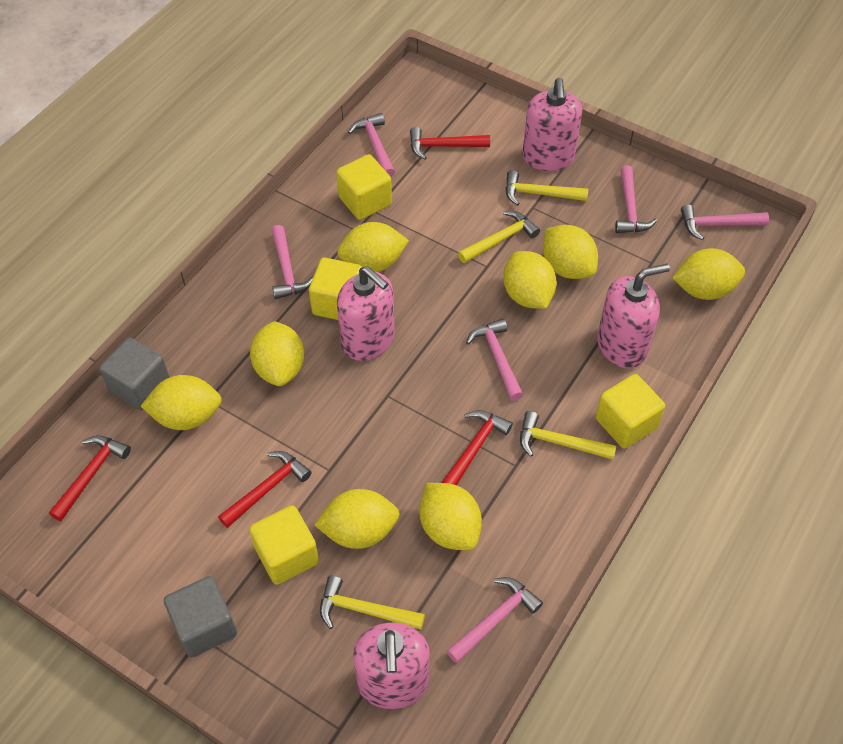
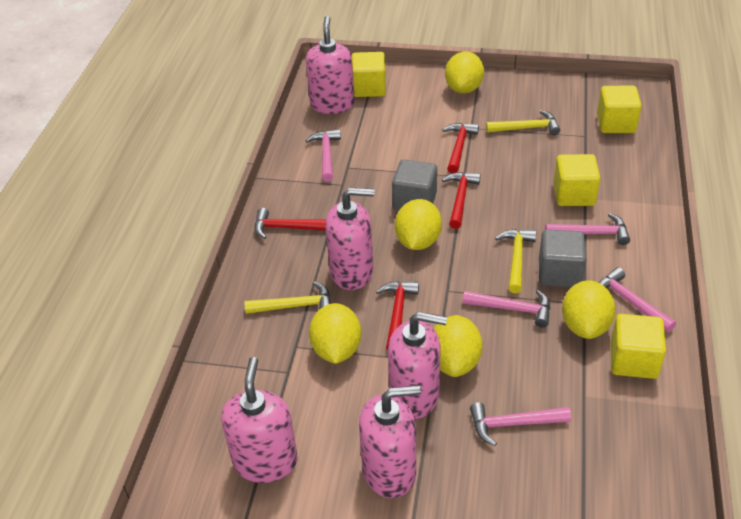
pink hammer: 6 -> 5
pink soap dispenser: 4 -> 5
yellow hammer: 4 -> 3
yellow lemon: 8 -> 5

